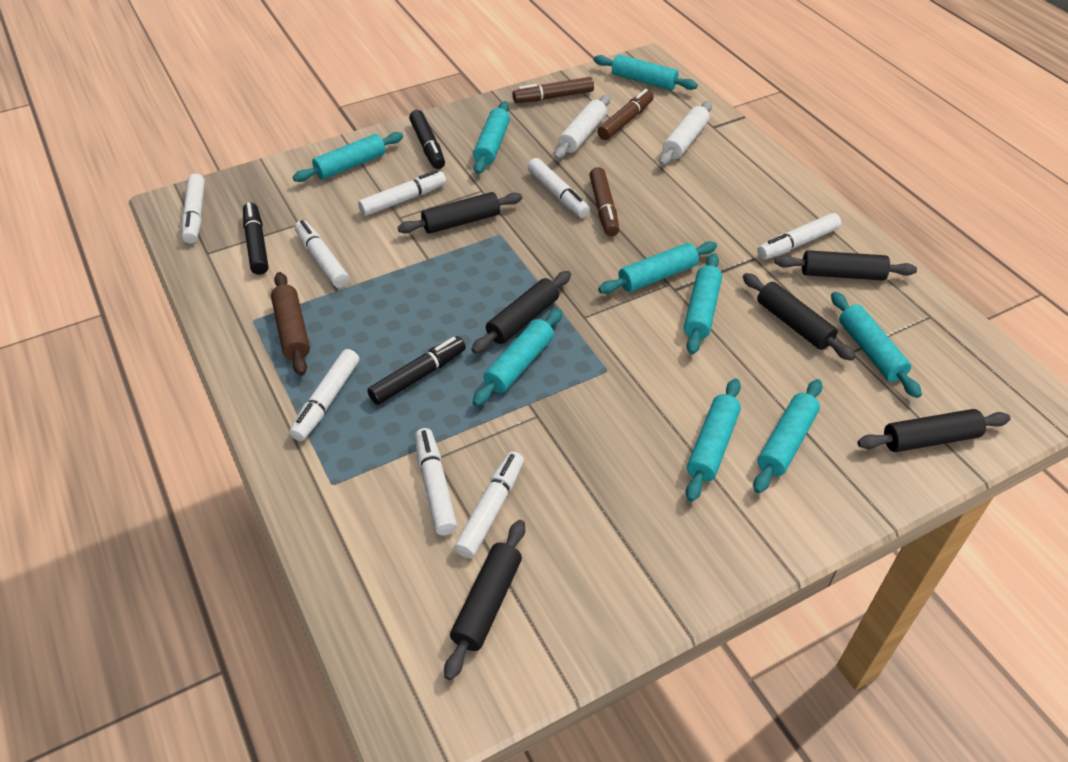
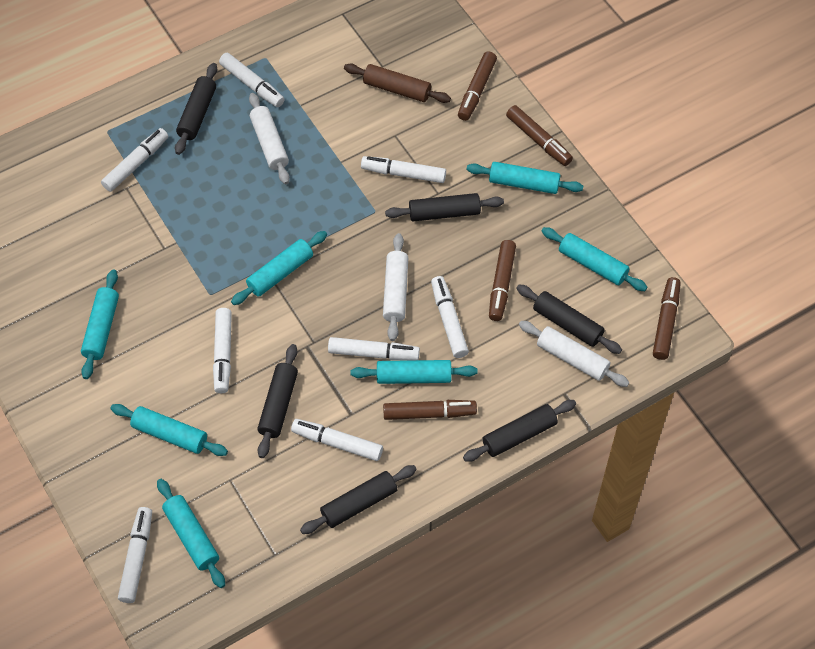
black marker: 3 -> 0
brown marker: 3 -> 5
turquoise rolling pin: 9 -> 7
white rolling pin: 2 -> 3

